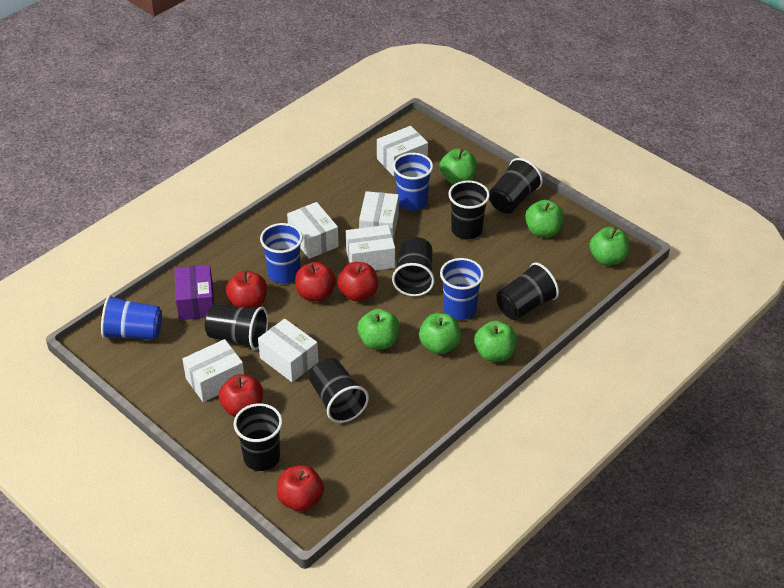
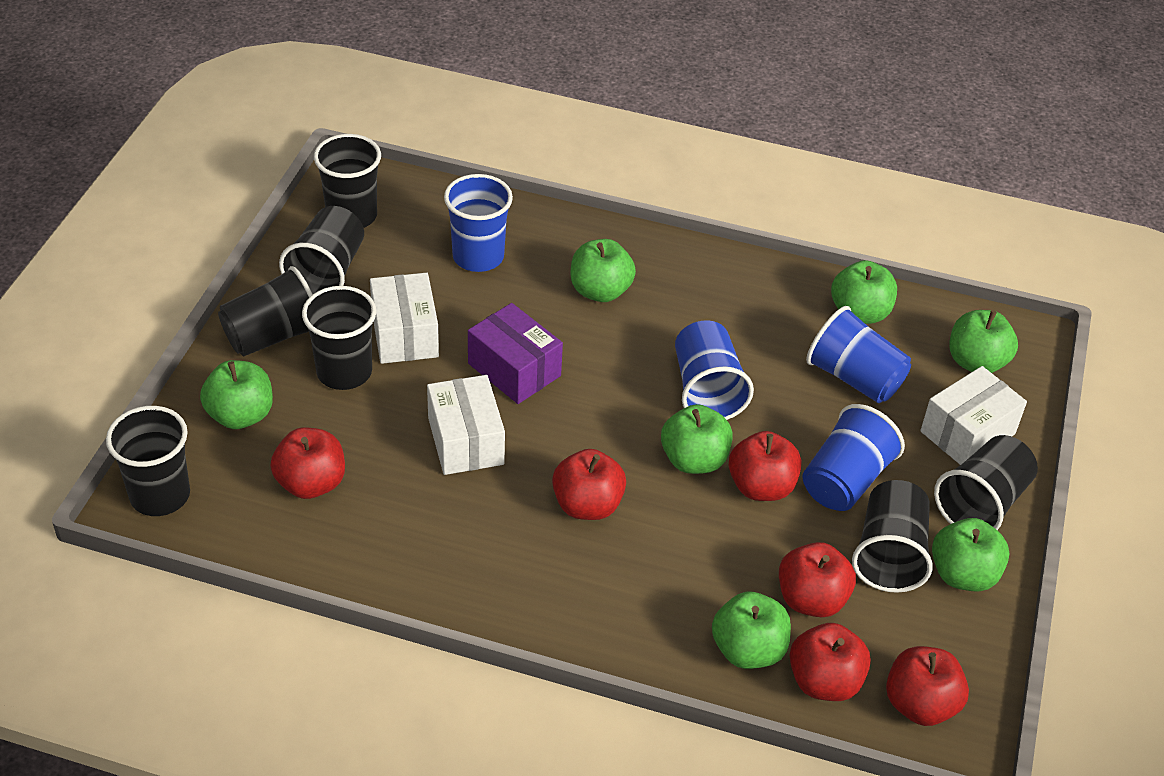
green apple: 6 -> 7
red apple: 5 -> 6
white box: 6 -> 3

